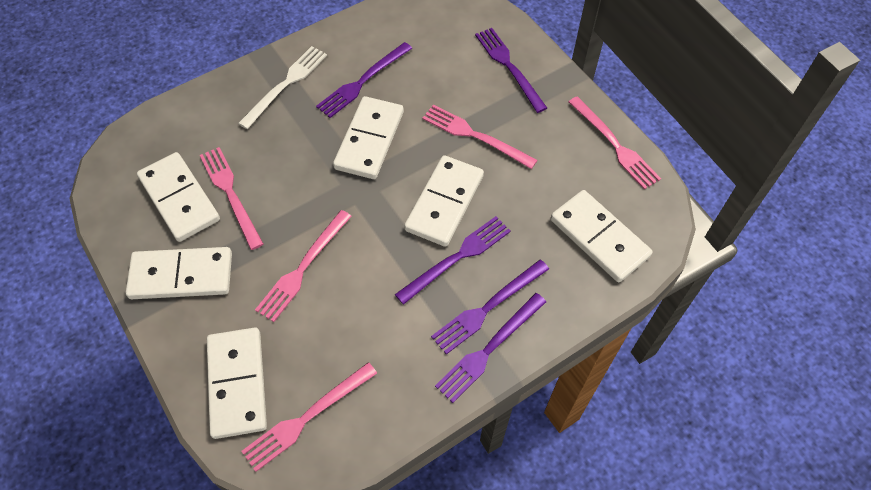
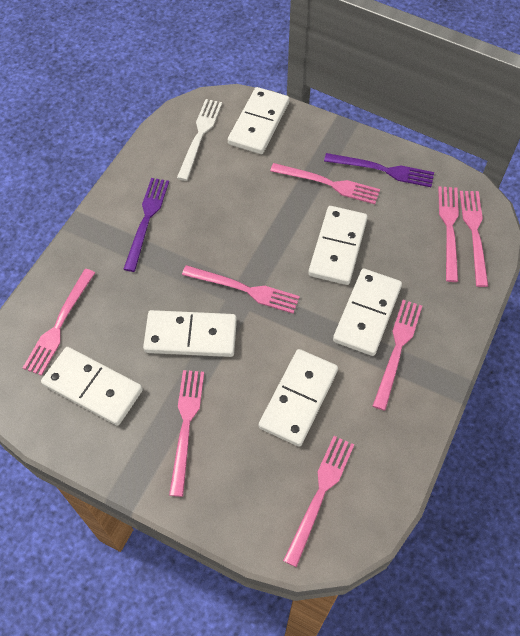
pink fork: 5 -> 8
purple fork: 5 -> 2

